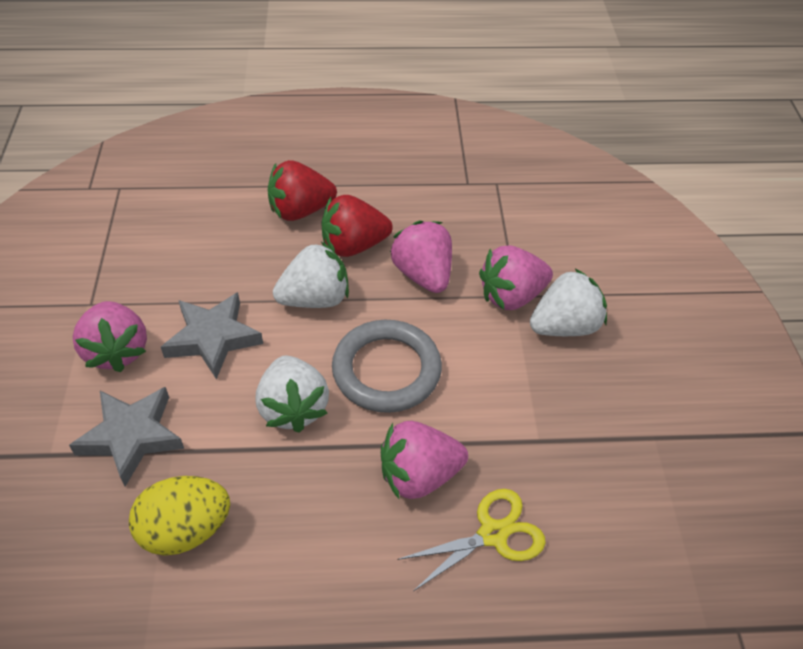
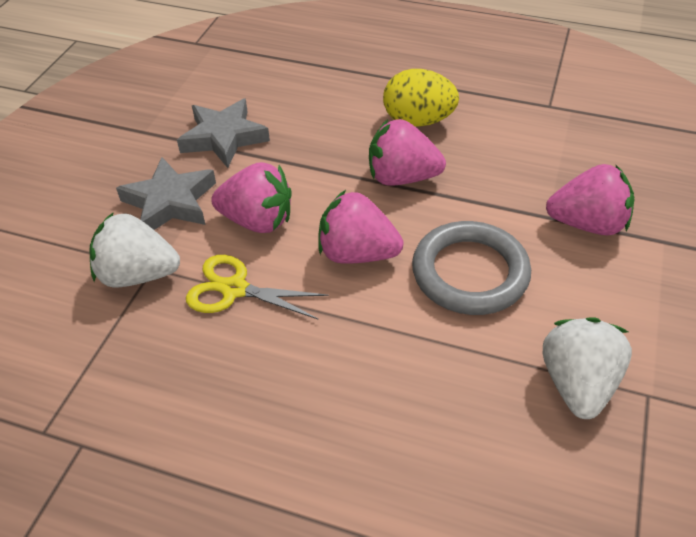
red strawberry: 2 -> 0
white strawberry: 3 -> 2

